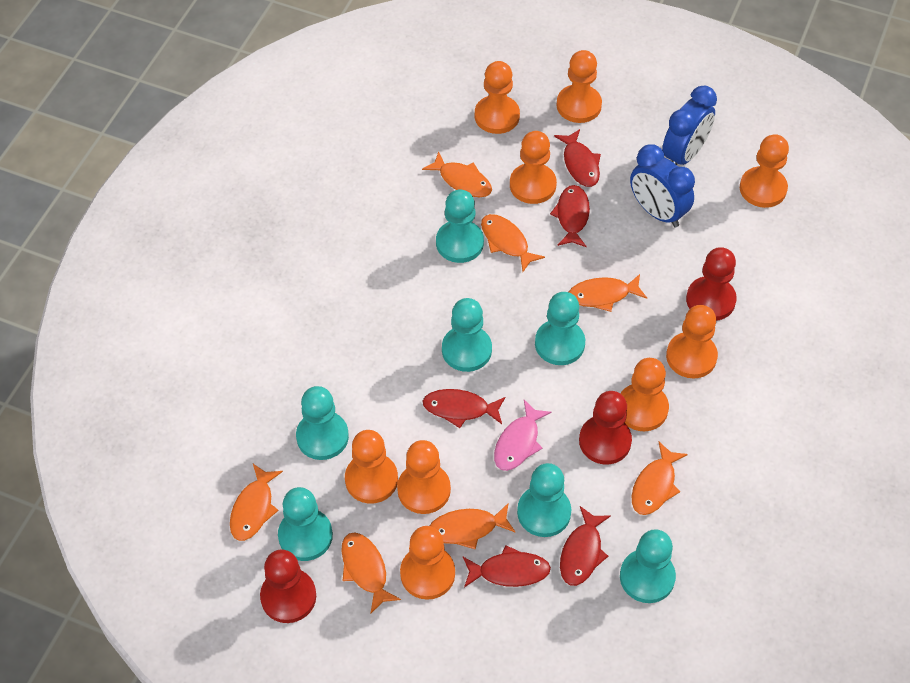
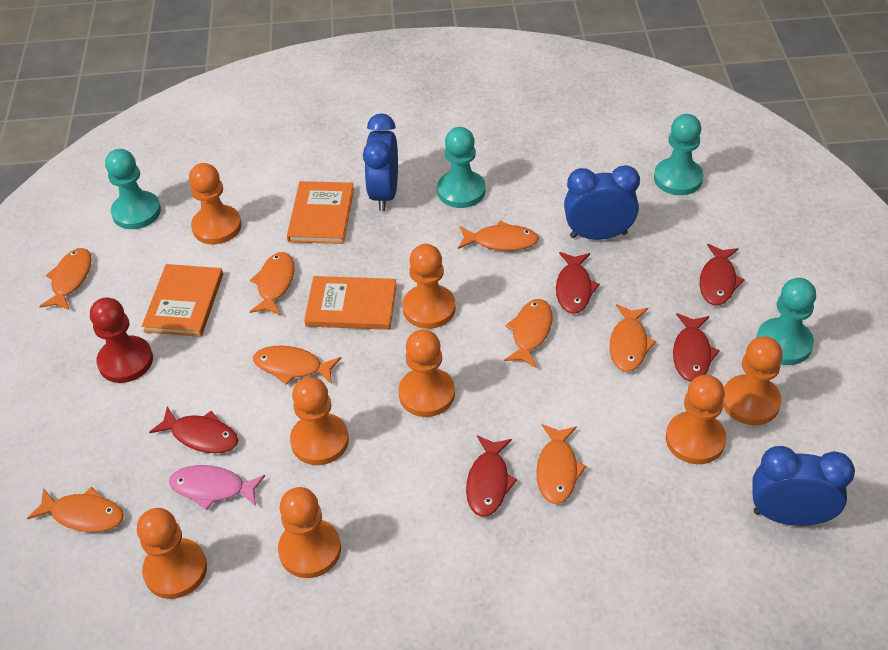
blue clock: 2 -> 3
orange book: 0 -> 3
orange fish: 7 -> 8
orange pawn: 9 -> 8
red pawn: 3 -> 1
turquoise pawn: 7 -> 4

